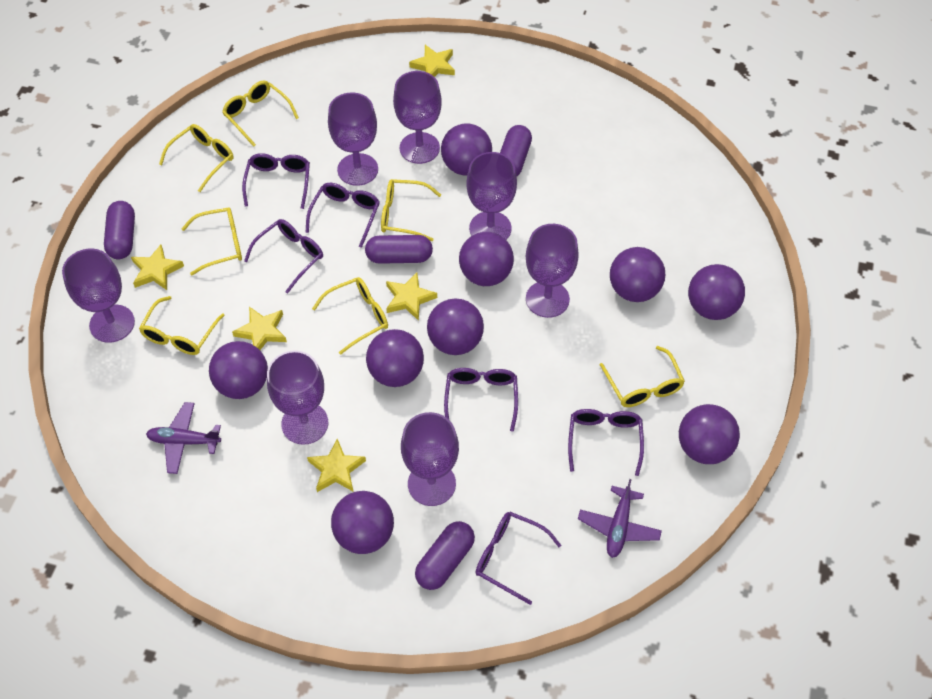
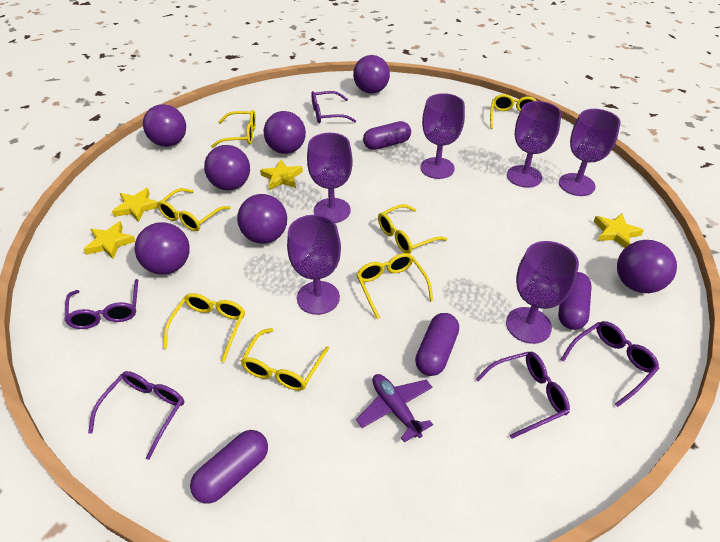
purple ball: 9 -> 7
purple glasses: 6 -> 5
purple goblet: 7 -> 6
purple plane: 2 -> 1
yellow star: 5 -> 4

